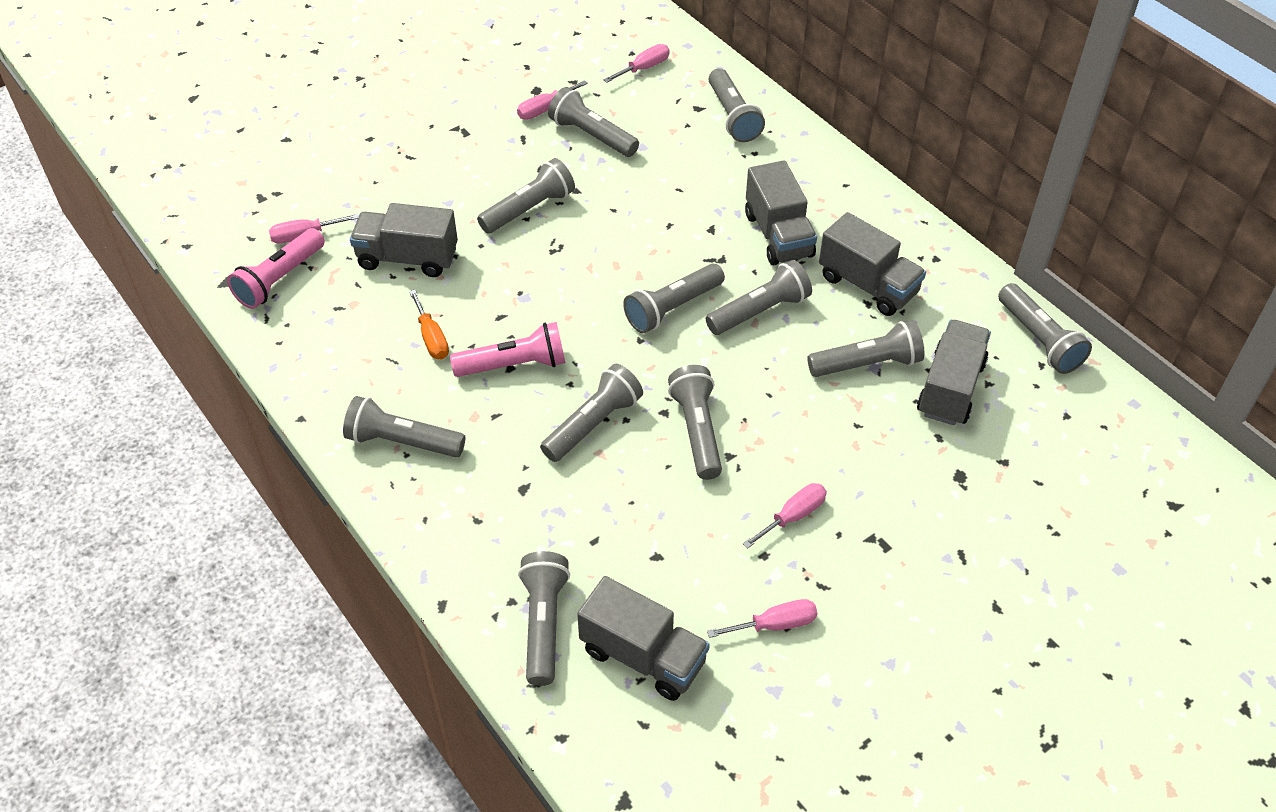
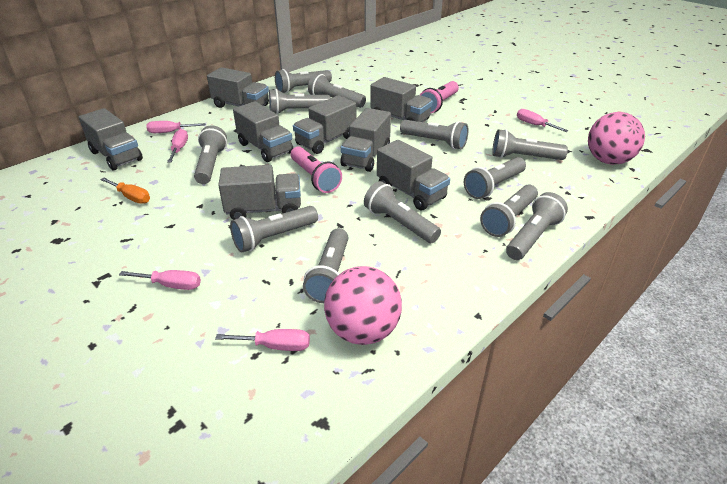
grey flashlight: 11 -> 12
grey truck: 5 -> 8
pink ball: 0 -> 2

